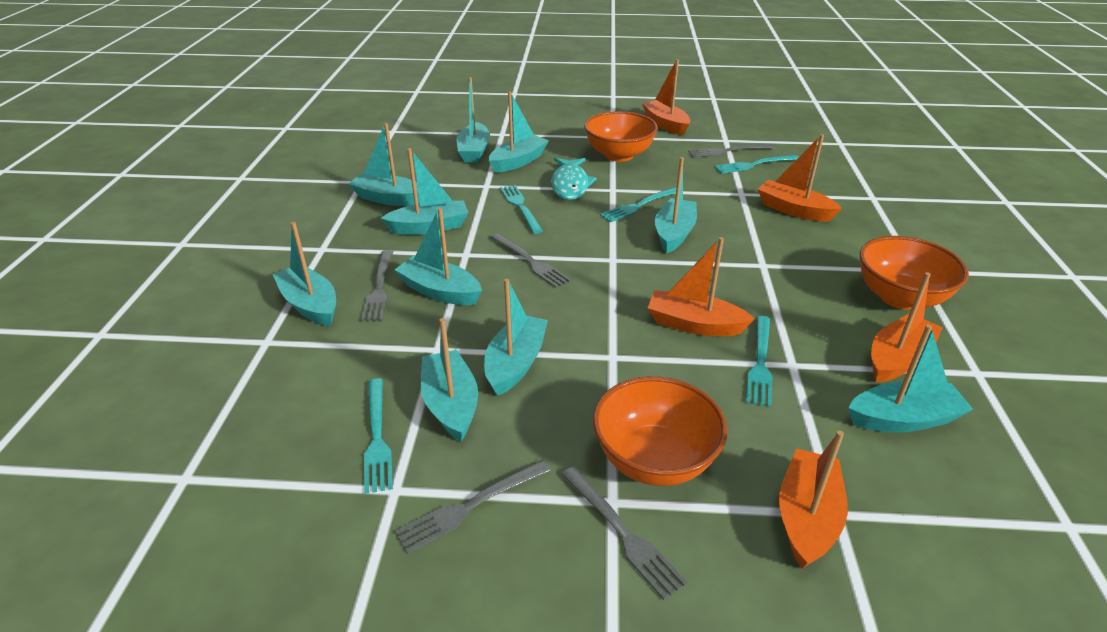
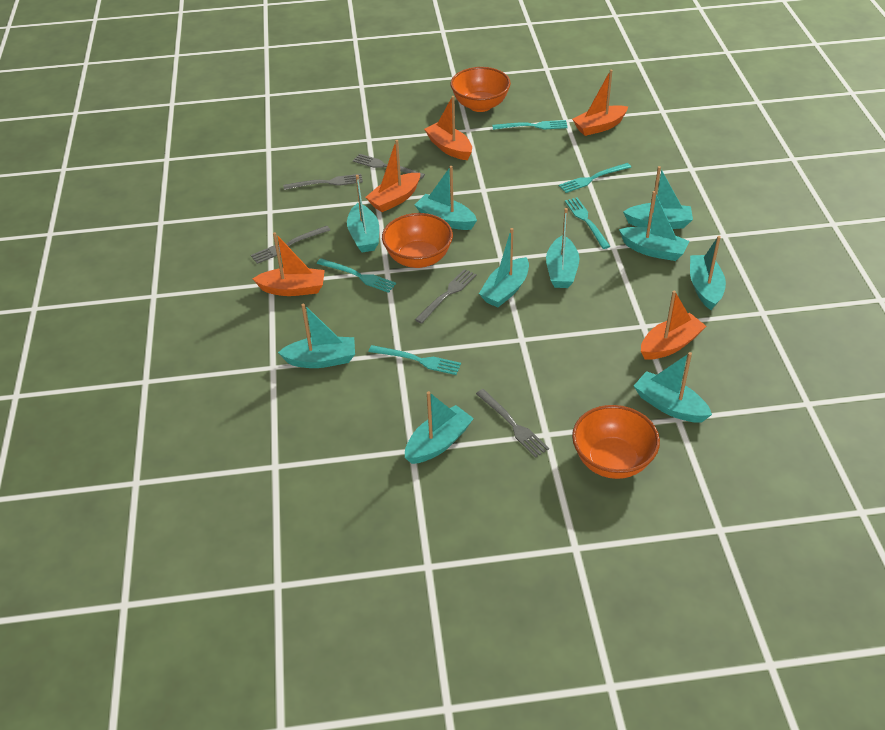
turquoise fish: 1 -> 0

